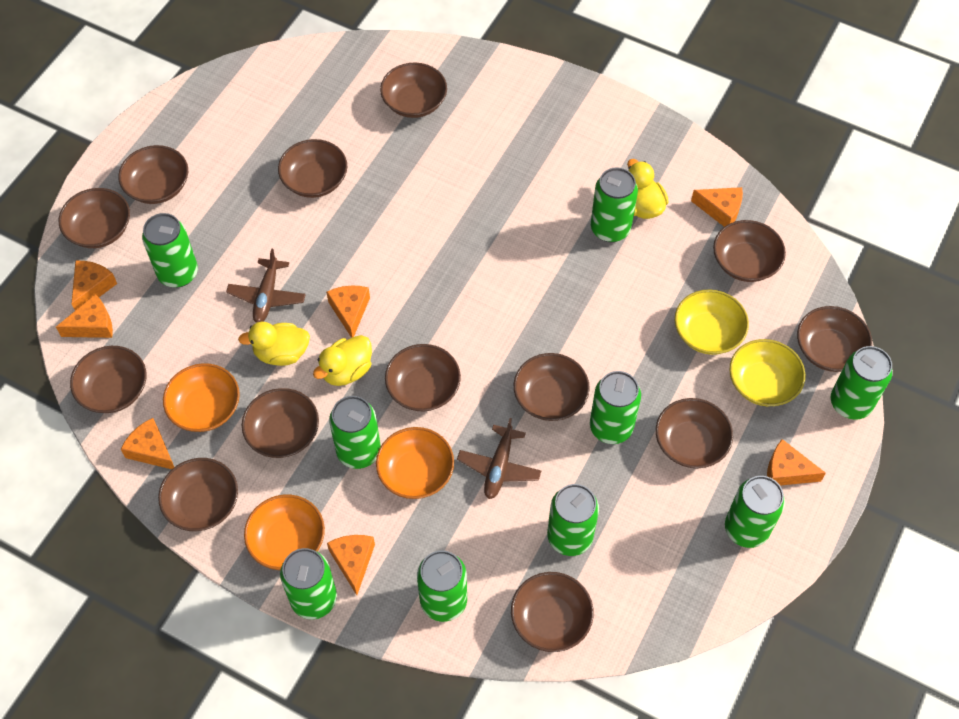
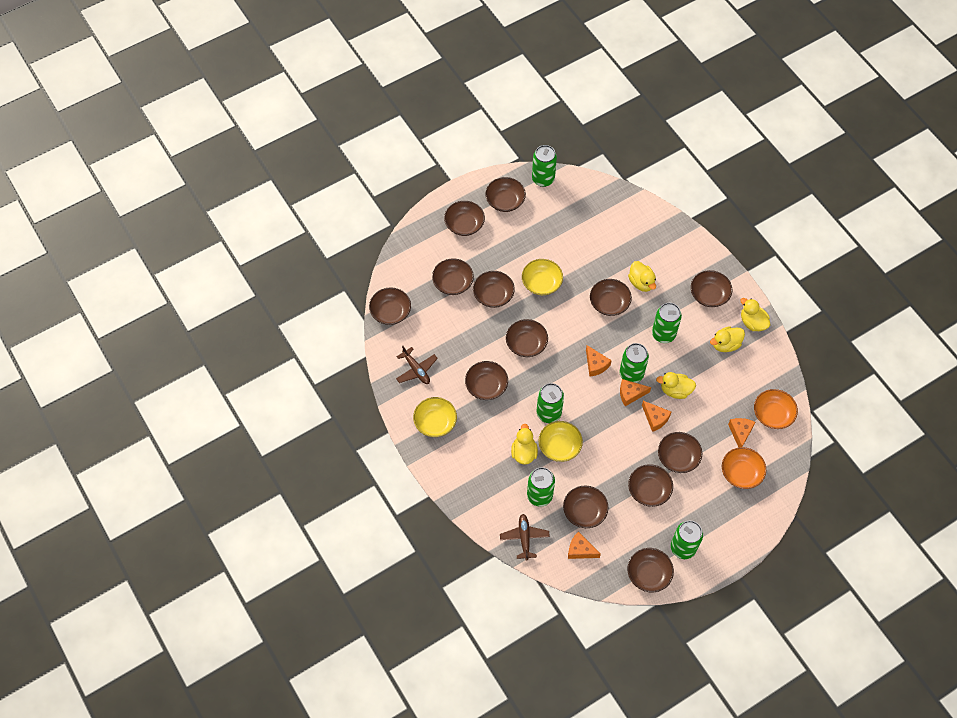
green can: 9 -> 6
orange bowl: 3 -> 2
orange cheese: 7 -> 5
yellow bowl: 2 -> 3
yellow duck: 3 -> 5

